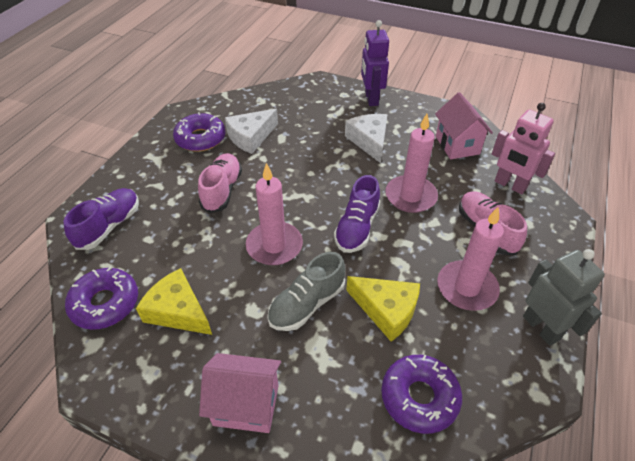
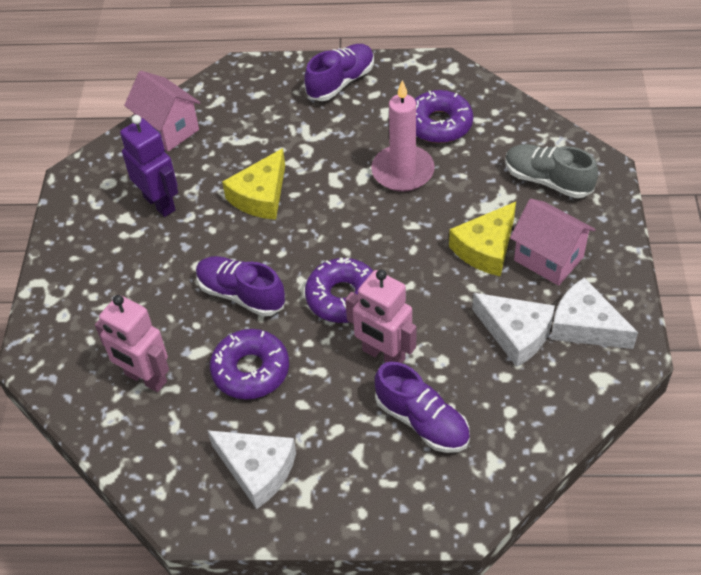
grey robot: 1 -> 0
pink candle: 3 -> 1
pink robot: 1 -> 2
pink shoe: 2 -> 0
purple shoe: 2 -> 3
white cheese: 2 -> 3

